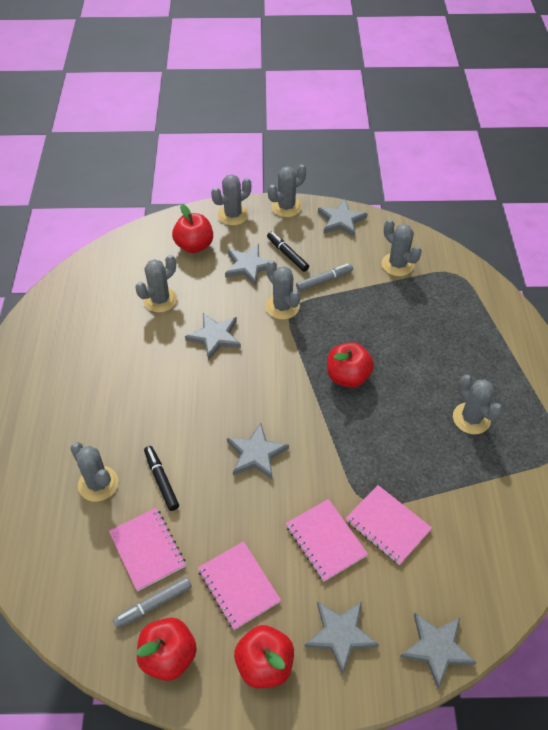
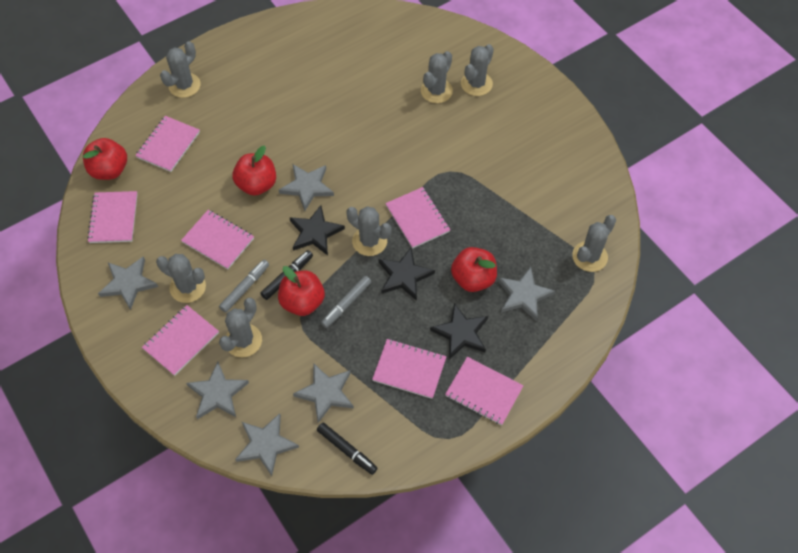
black star: 0 -> 3
pink notebook: 4 -> 7

